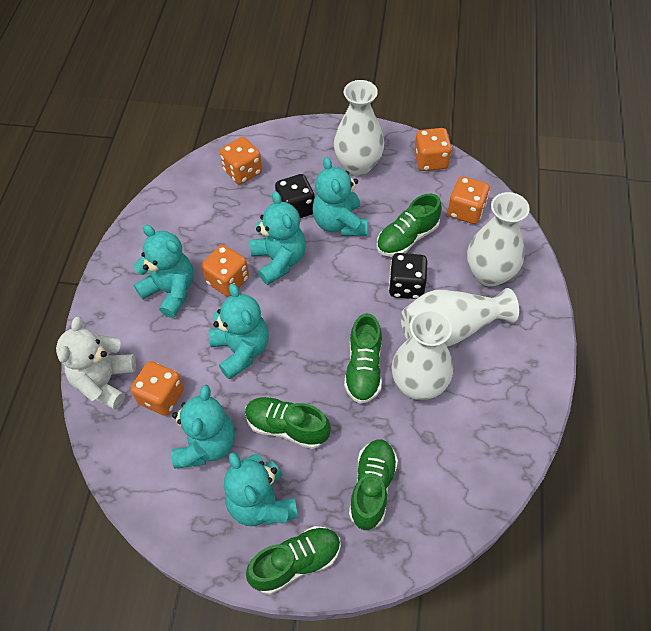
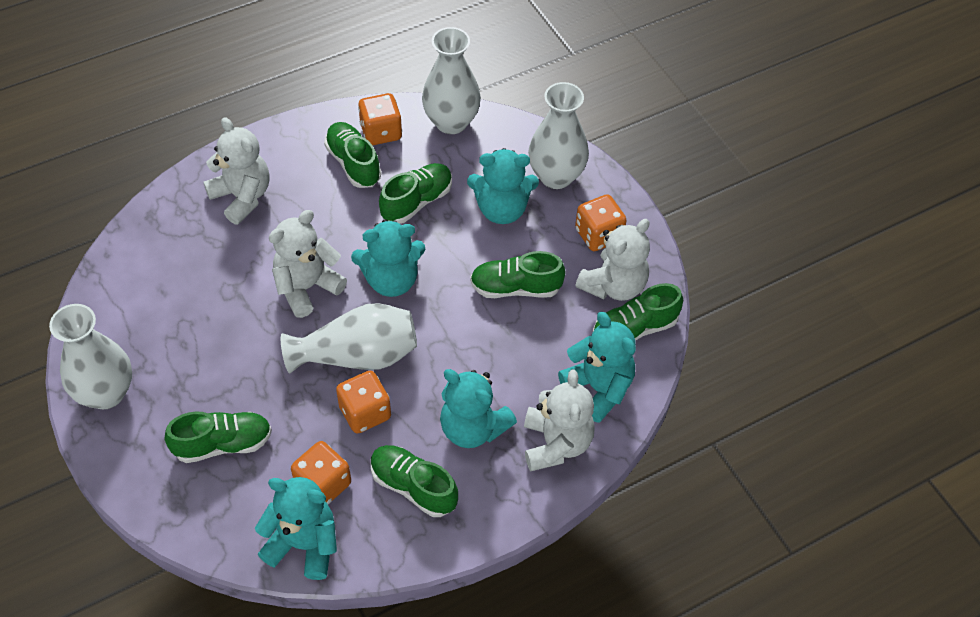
black dice: 2 -> 0
green shoe: 5 -> 6
orange dice: 5 -> 4
turquoise teddy bear: 6 -> 5
white teddy bear: 1 -> 4

